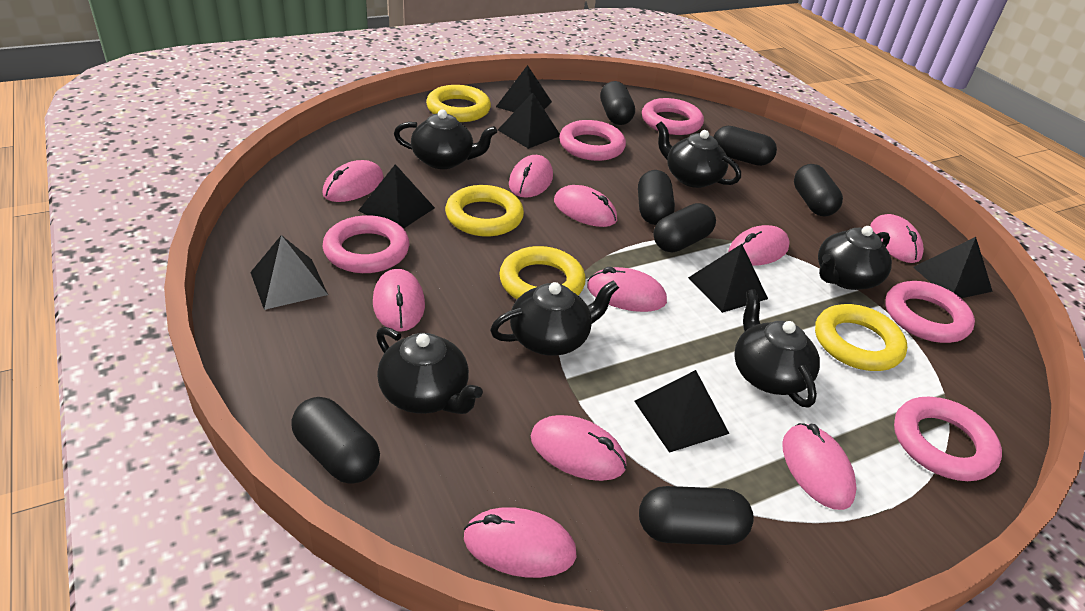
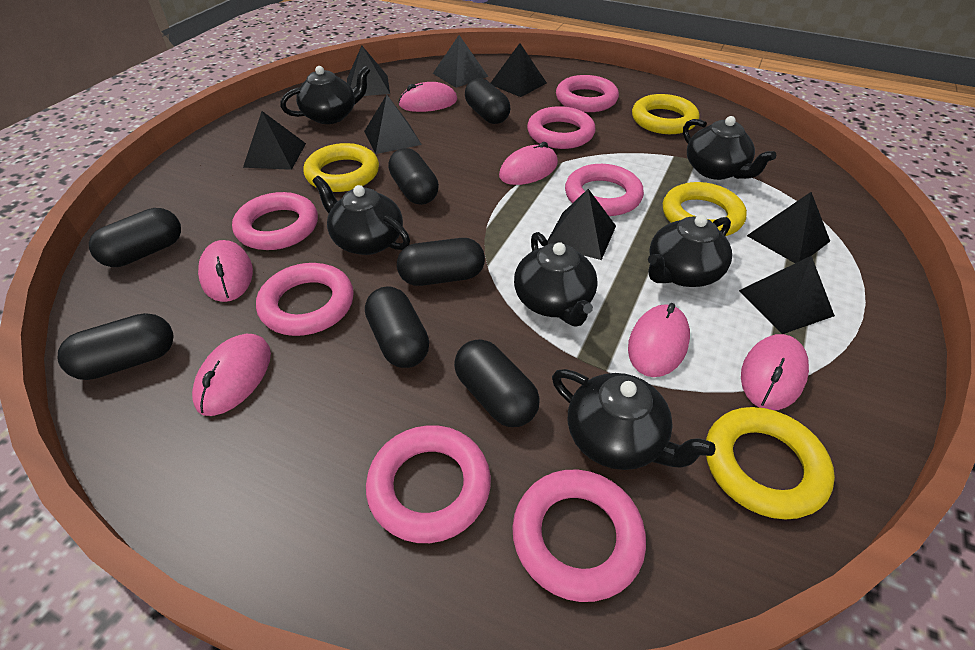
black pyramid: 7 -> 8
pink mouse: 10 -> 6
pink ring: 5 -> 7

